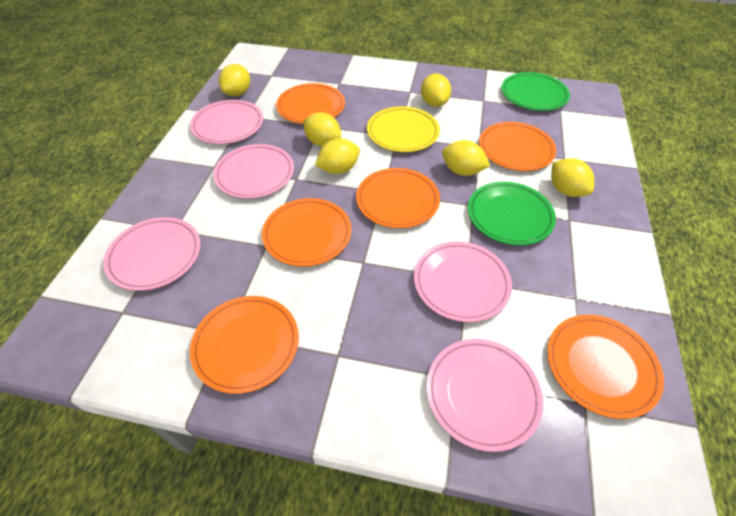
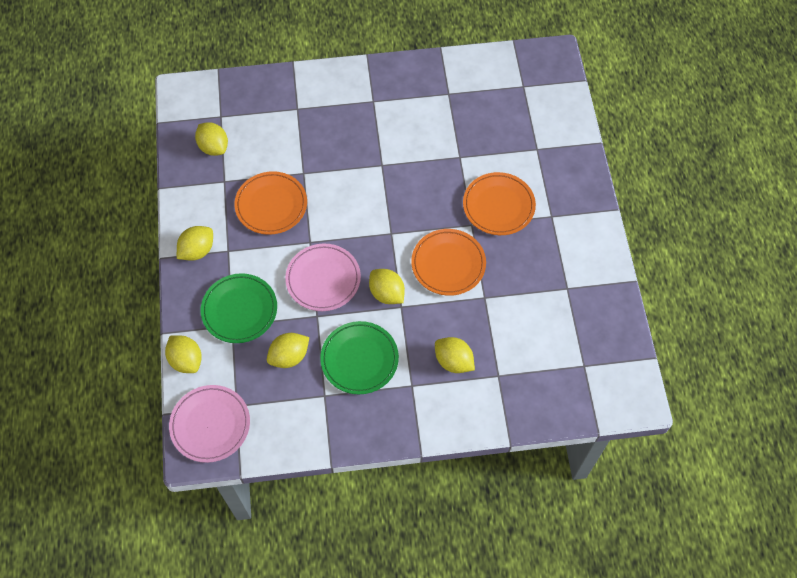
orange plate: 6 -> 3
pink plate: 5 -> 2
yellow plate: 1 -> 0

